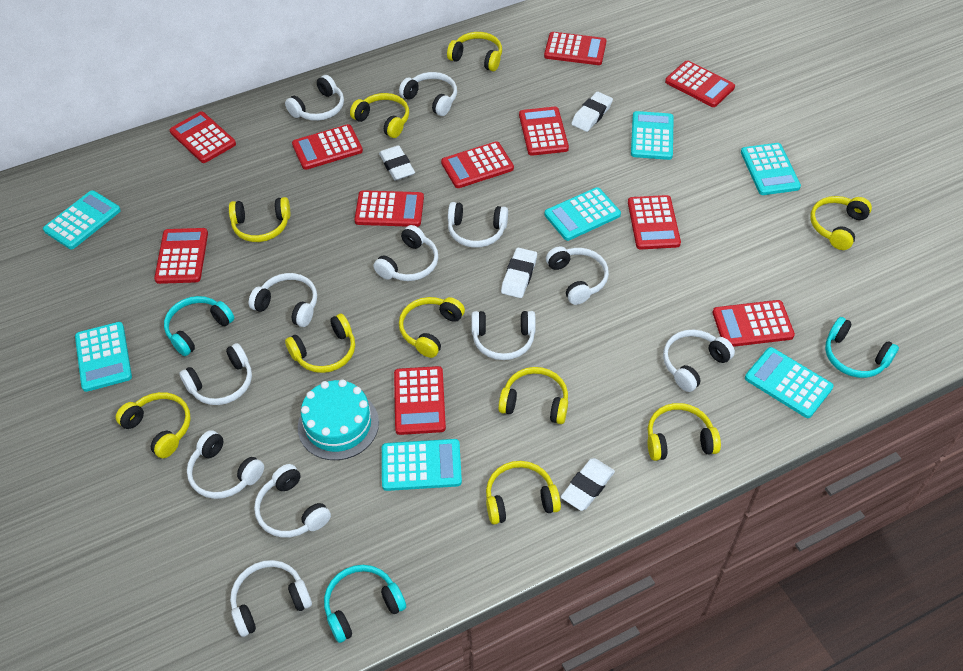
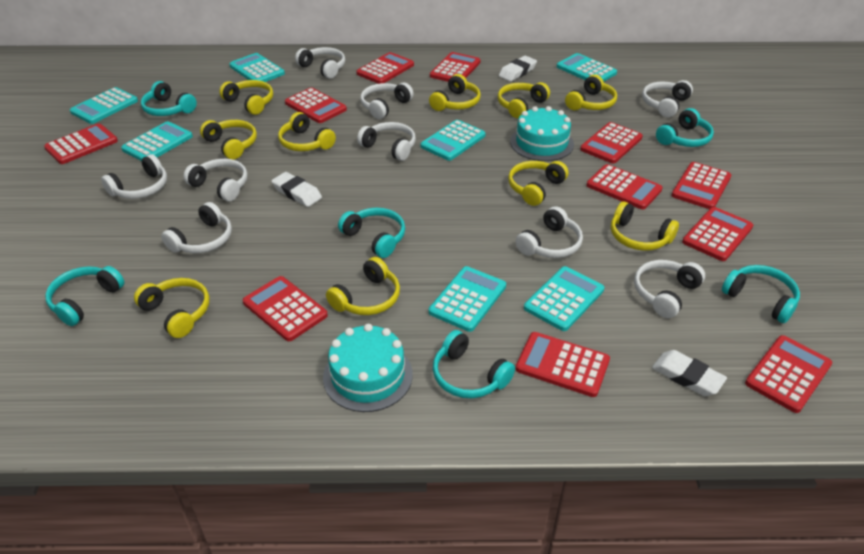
turquoise cake: 1 -> 2
turquoise headphones: 3 -> 6
white eraser: 4 -> 3
white headphones: 12 -> 9

